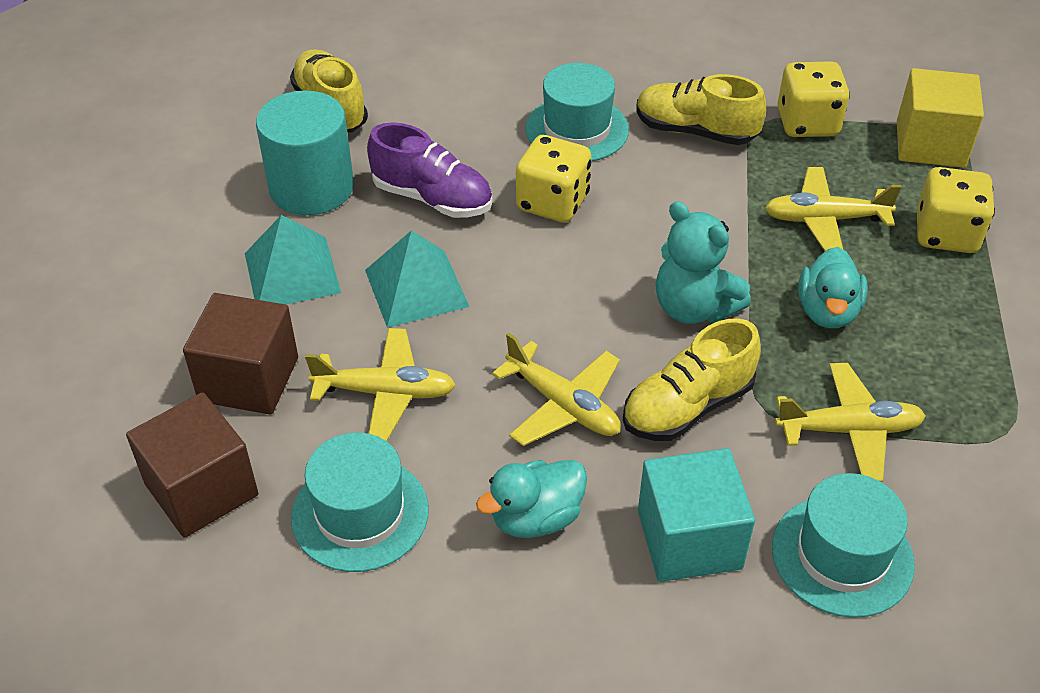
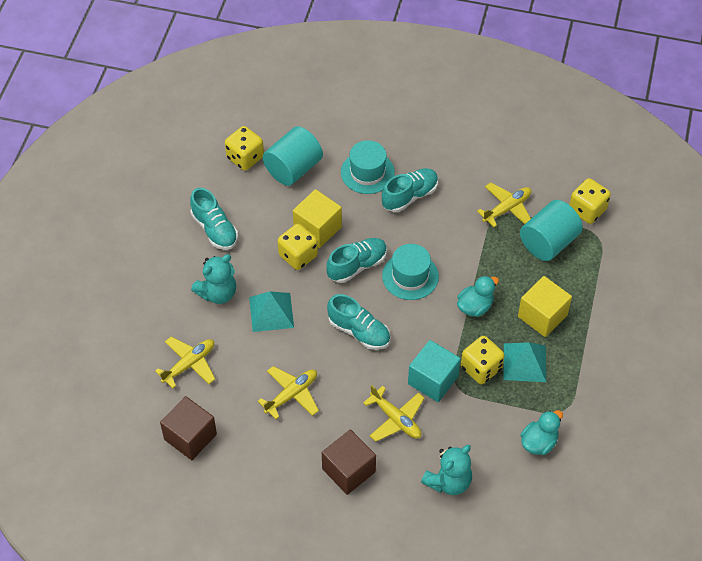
purple shoe: 1 -> 0
turquoise cylinder: 1 -> 2
turquoise hat: 3 -> 2
turquoise shoe: 0 -> 4
turquoise teddy bear: 1 -> 2
yellow cube: 1 -> 2
yellow dice: 3 -> 4
yellow shoe: 3 -> 0

